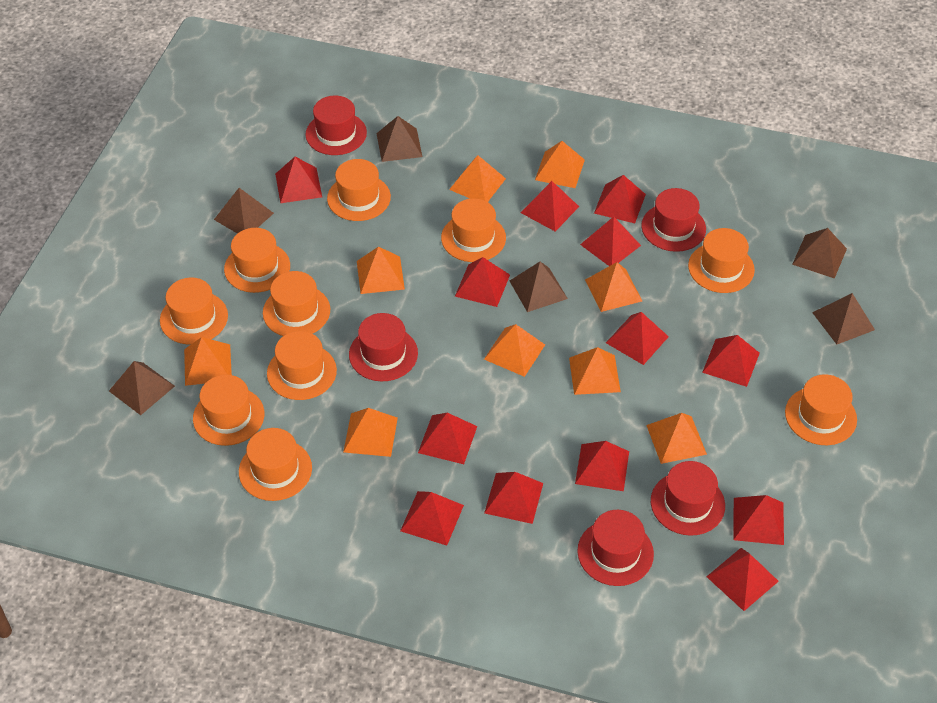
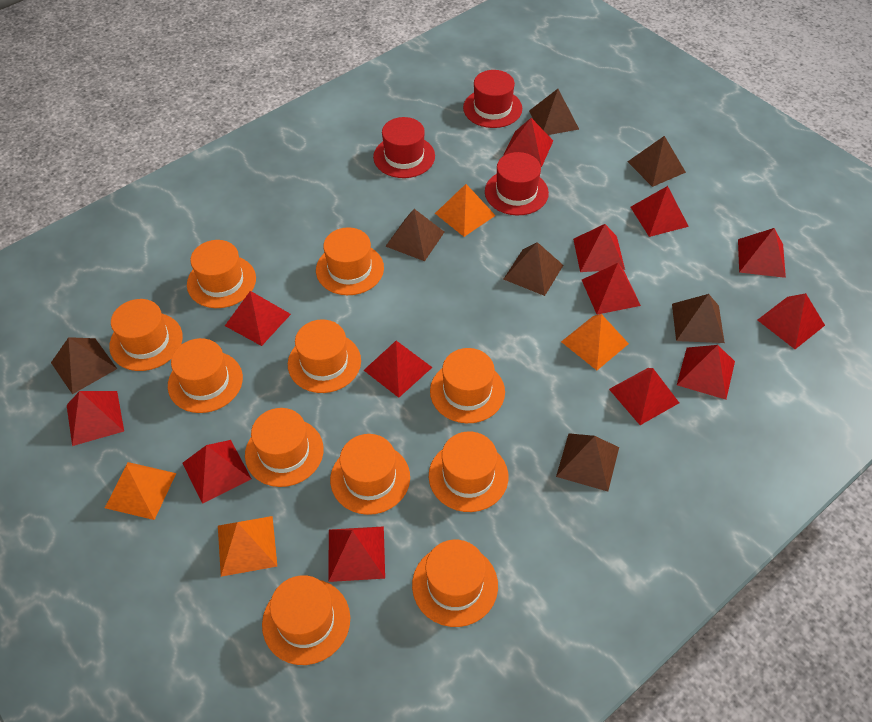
brown pyramid: 6 -> 7
orange hat: 10 -> 11
orange pyramid: 9 -> 4
red hat: 5 -> 3

